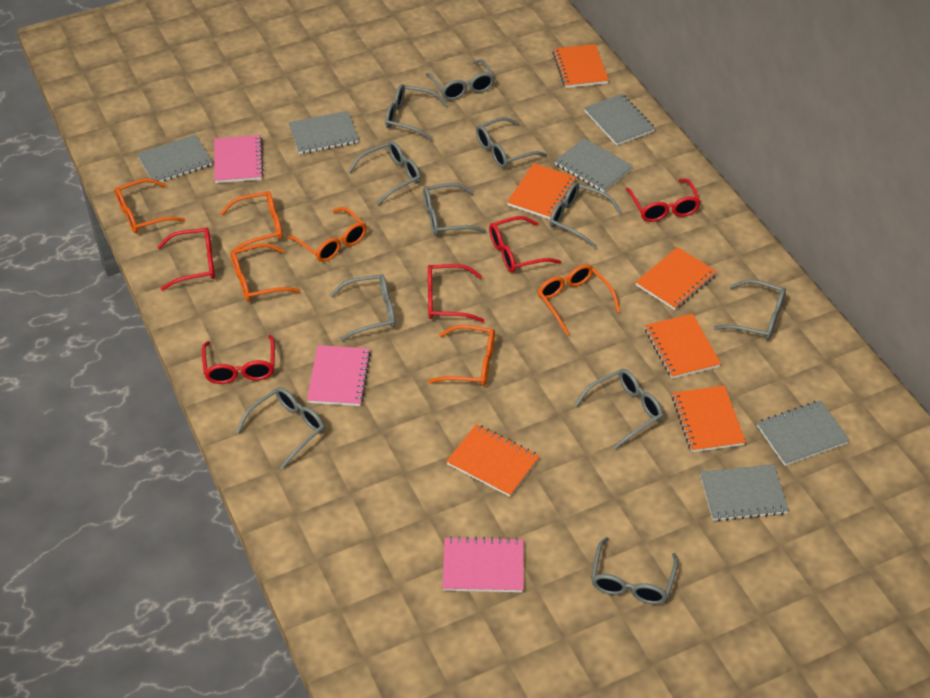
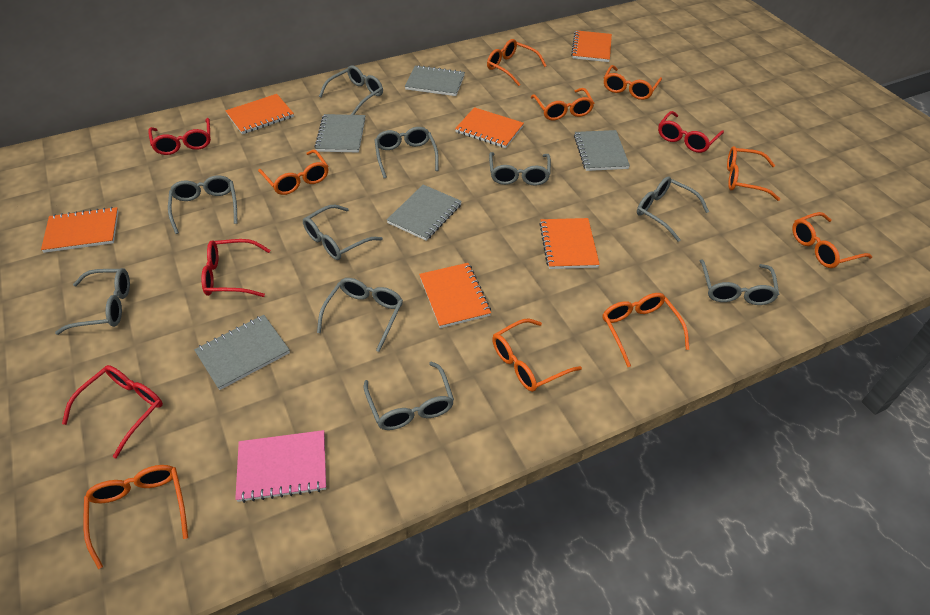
grey glasses: 11 -> 10
grey notebook: 6 -> 5
orange glasses: 6 -> 9
pink notebook: 3 -> 1
red glasses: 5 -> 4

